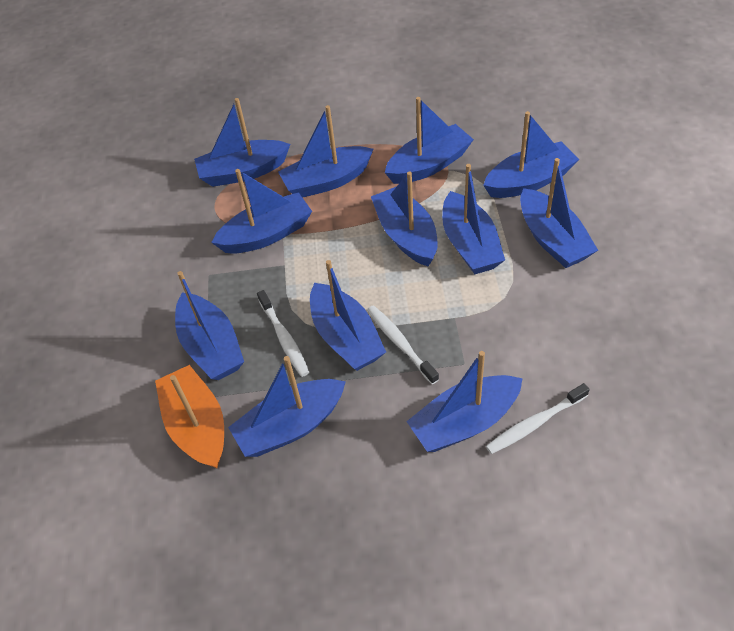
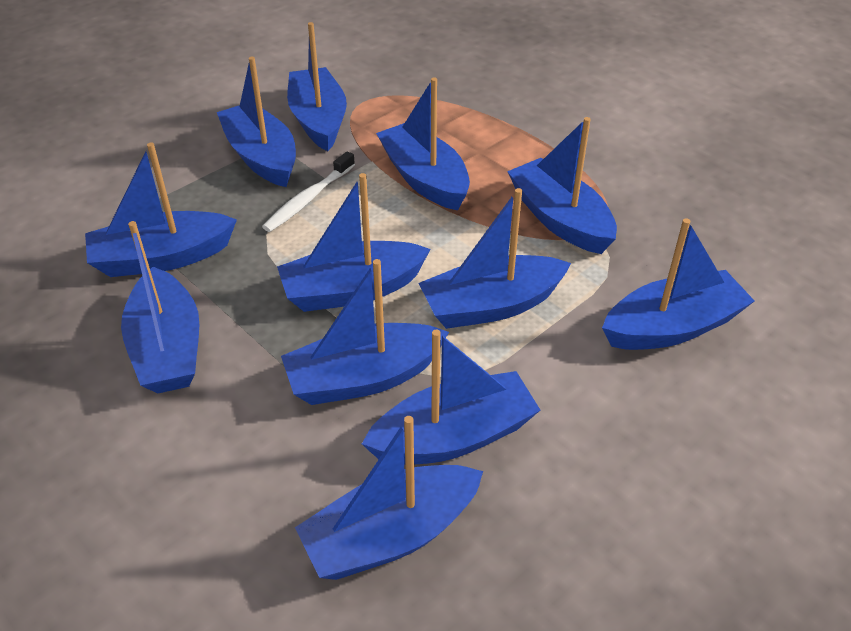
orange boat: 1 -> 0
white toothbrush: 3 -> 1

